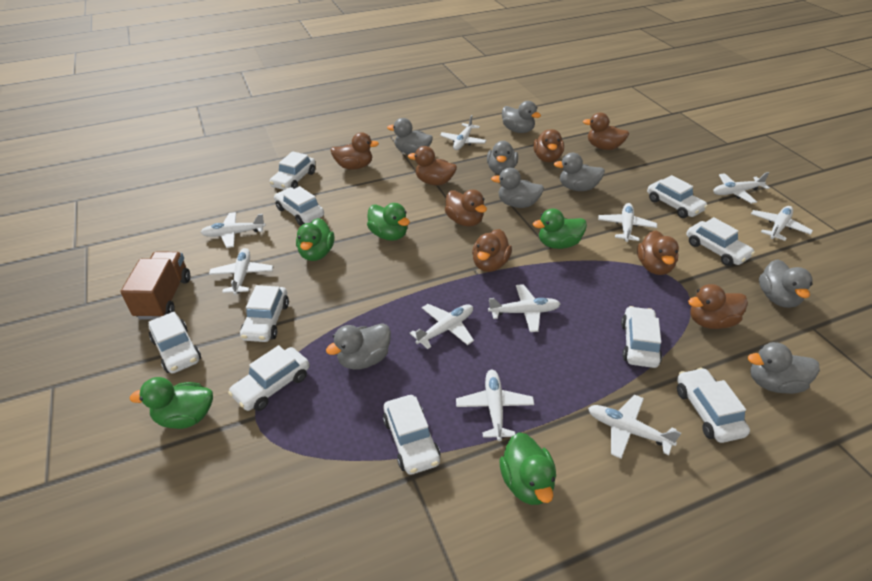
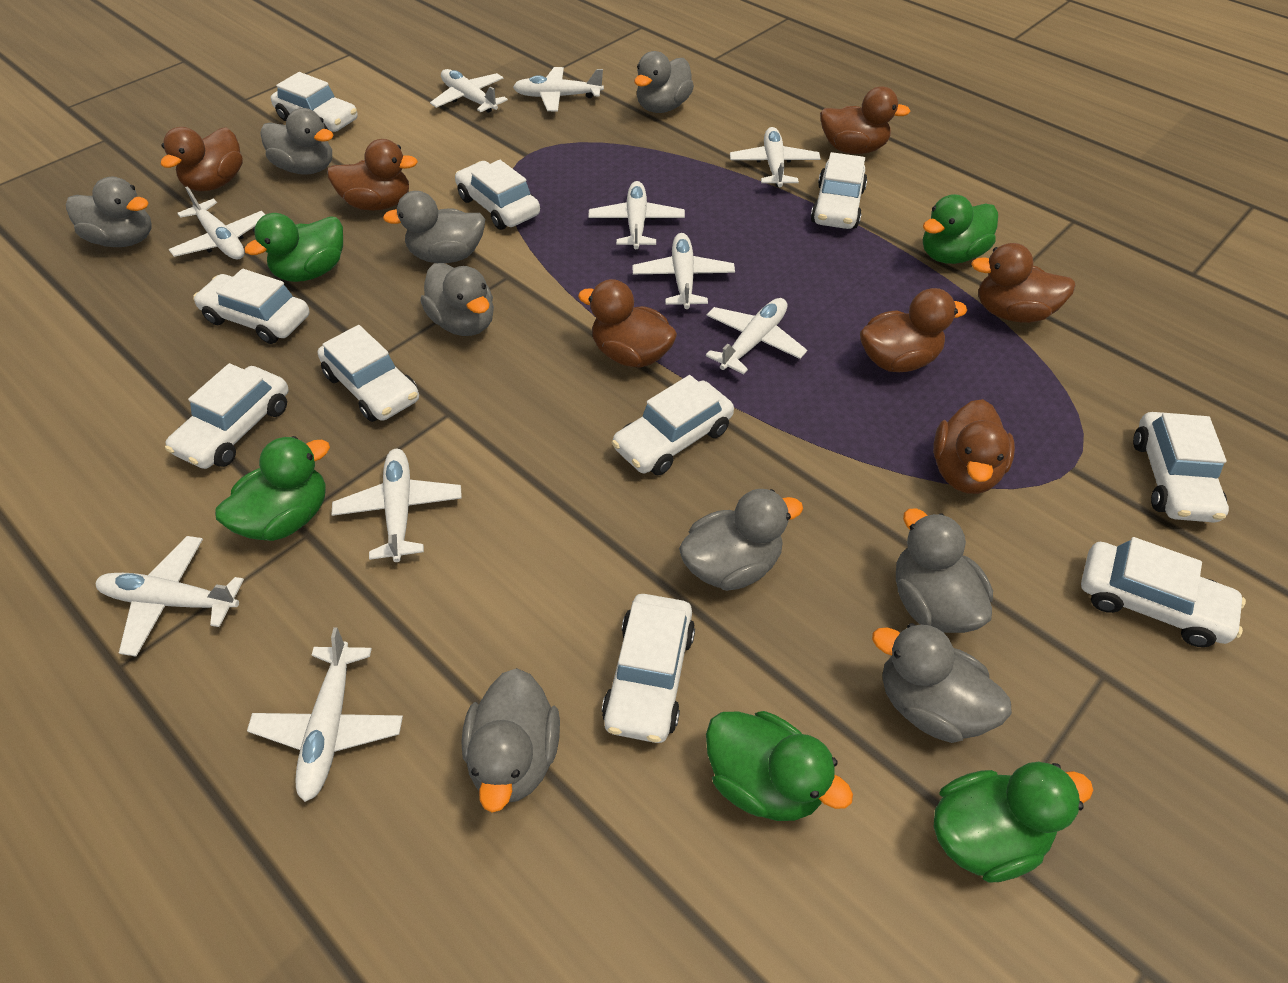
brown duck: 8 -> 7
brown truck: 1 -> 0
grey duck: 8 -> 9

